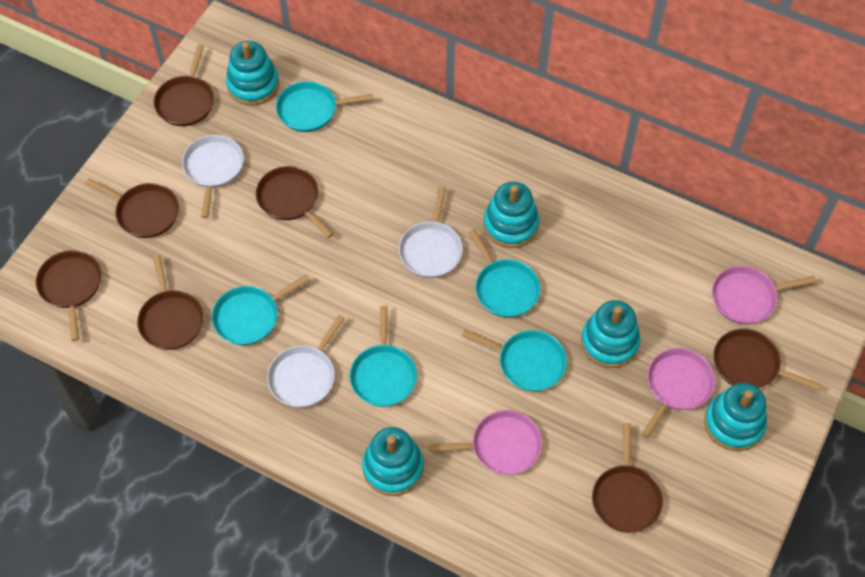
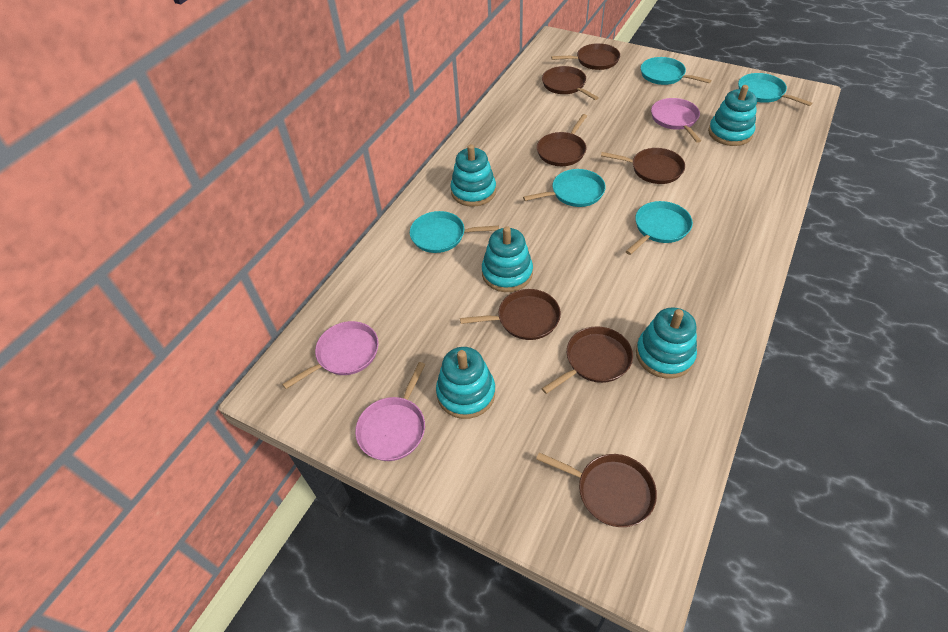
white pan: 3 -> 0

